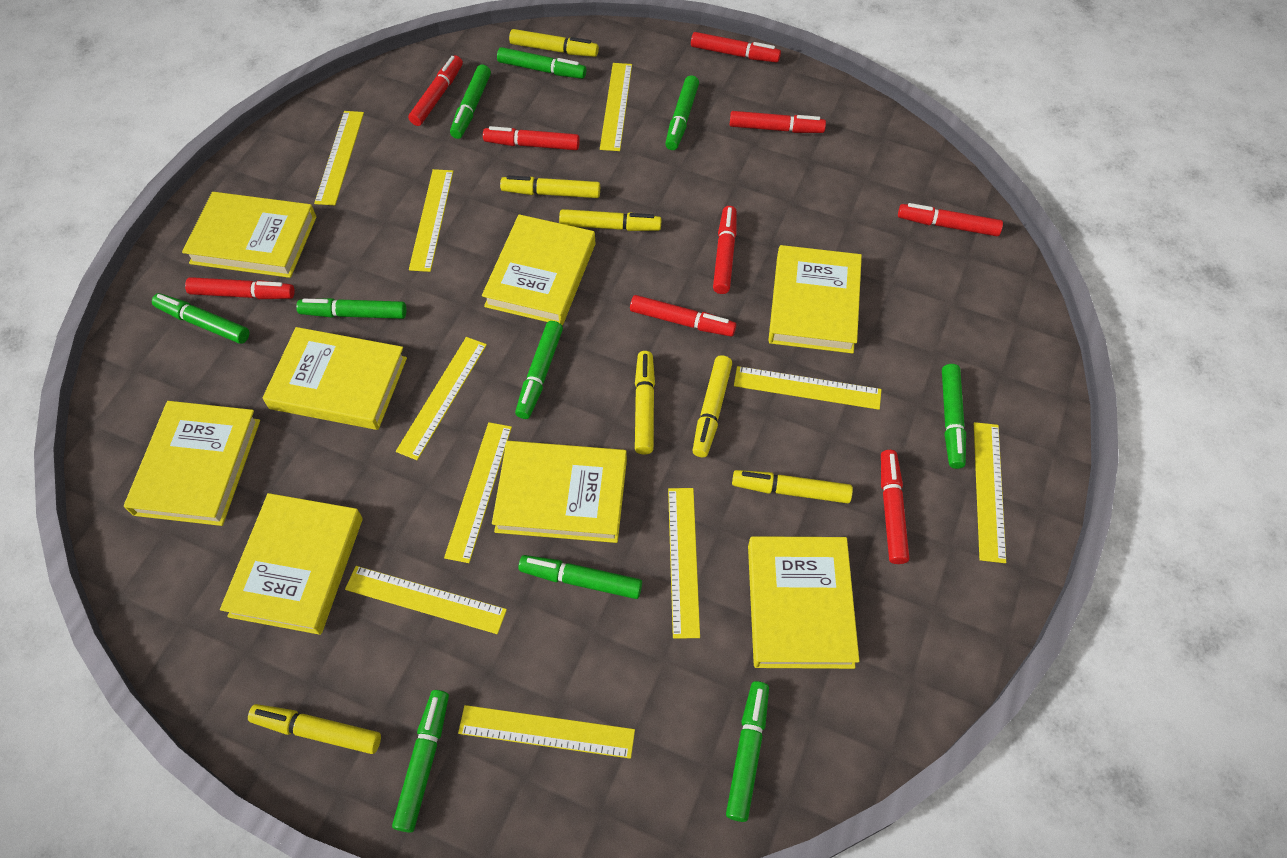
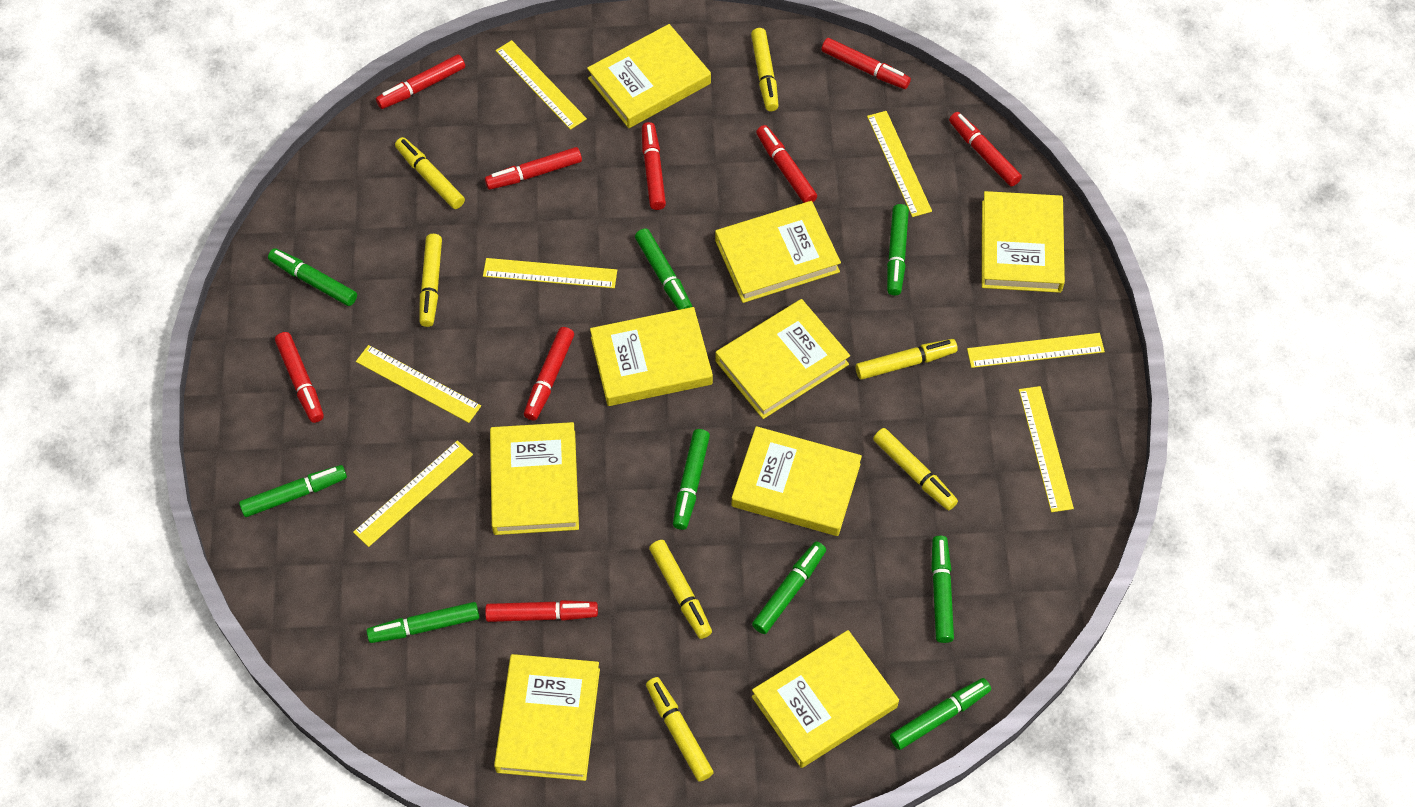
green marker: 10 -> 9
yellow book: 8 -> 9
yellow ruler: 10 -> 7

